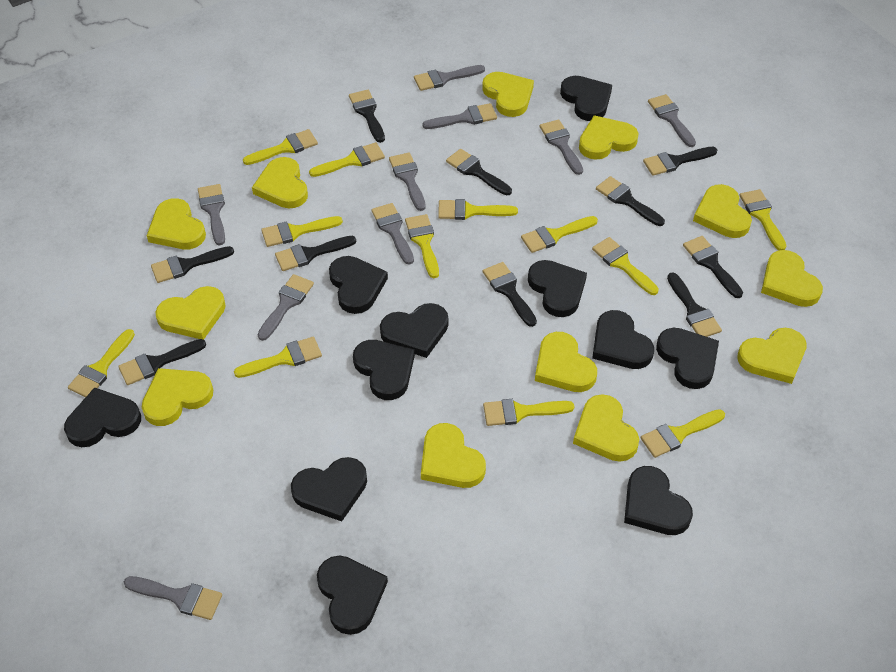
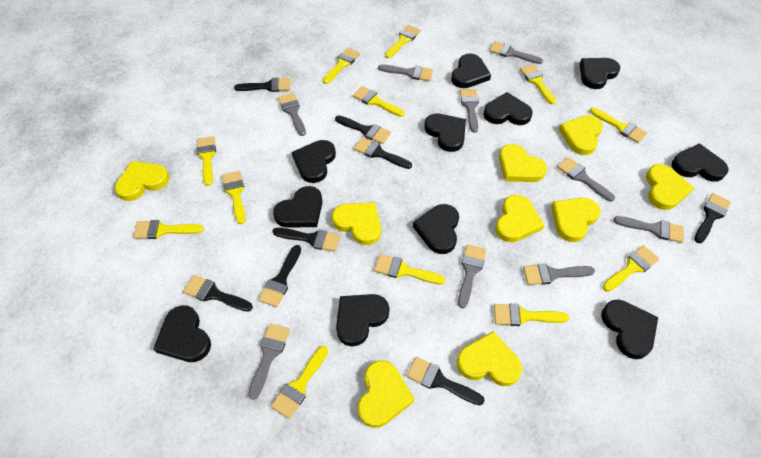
black brush: 10 -> 8
yellow heart: 12 -> 9

